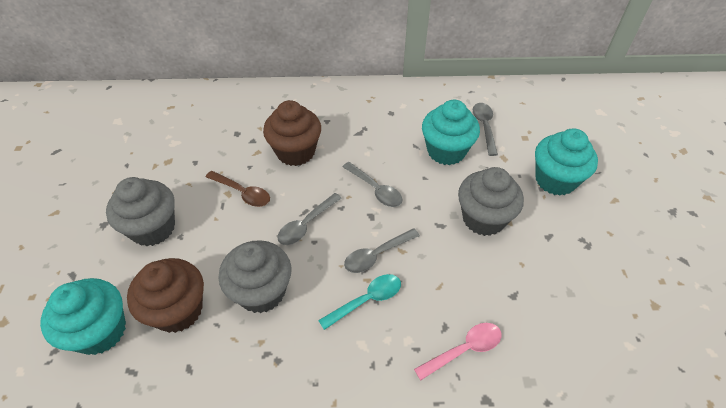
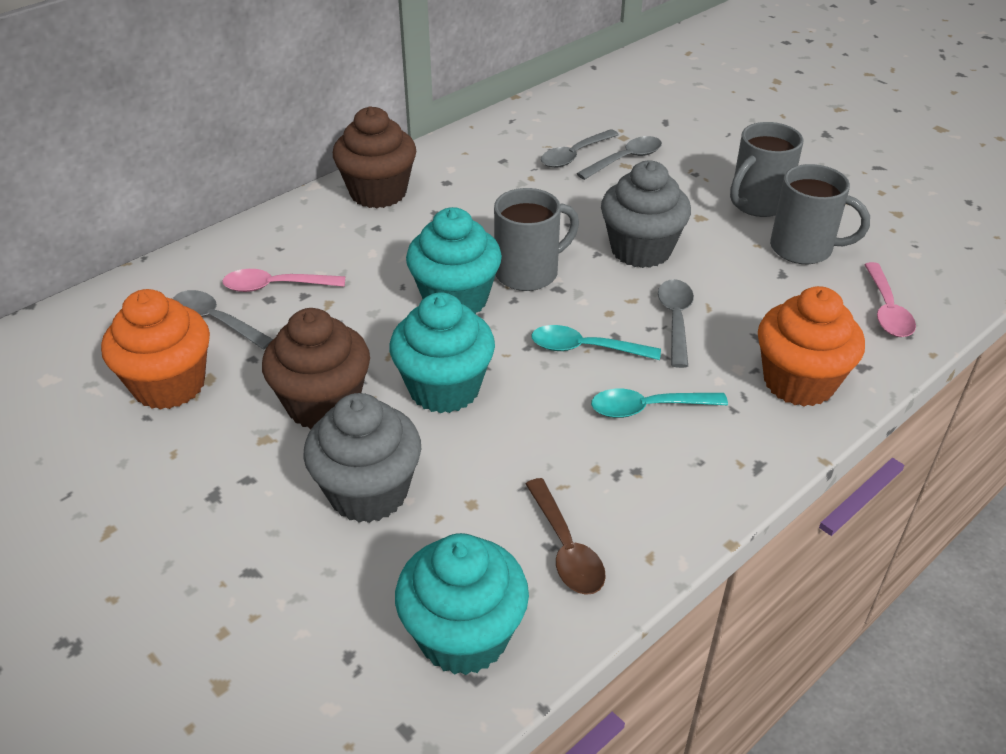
grey cupcake: 3 -> 2
grey mug: 0 -> 3
orange cupcake: 0 -> 2
pink spoon: 1 -> 2
turquoise spoon: 1 -> 2

